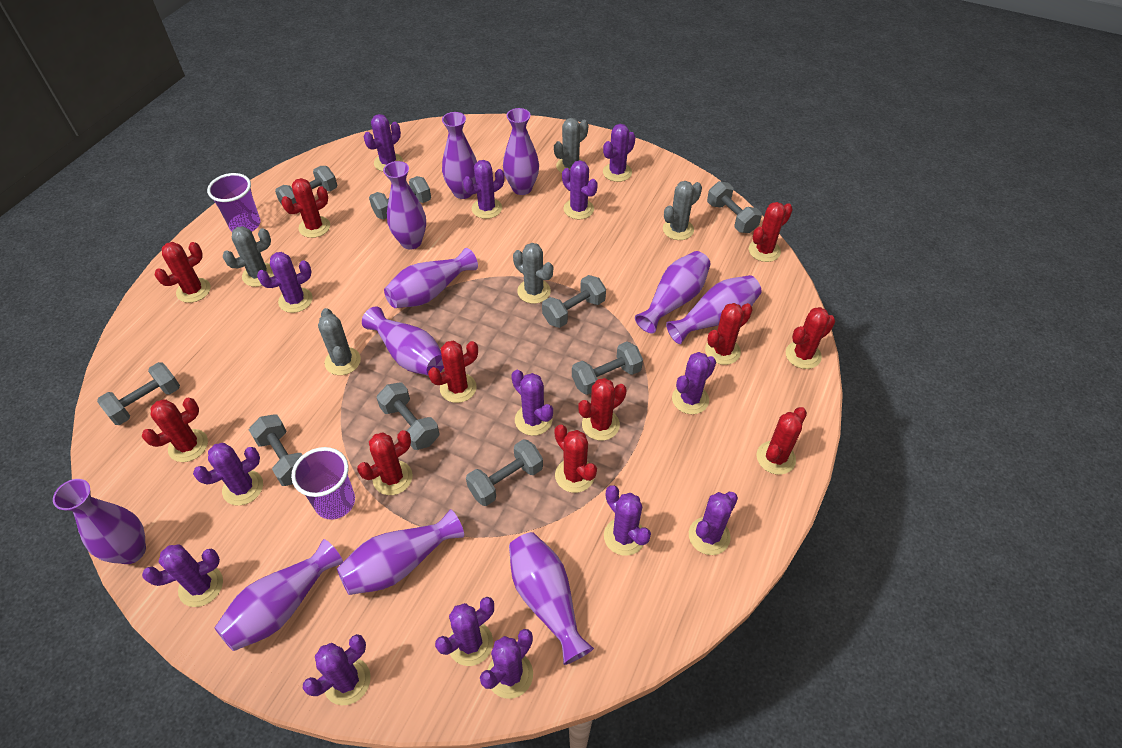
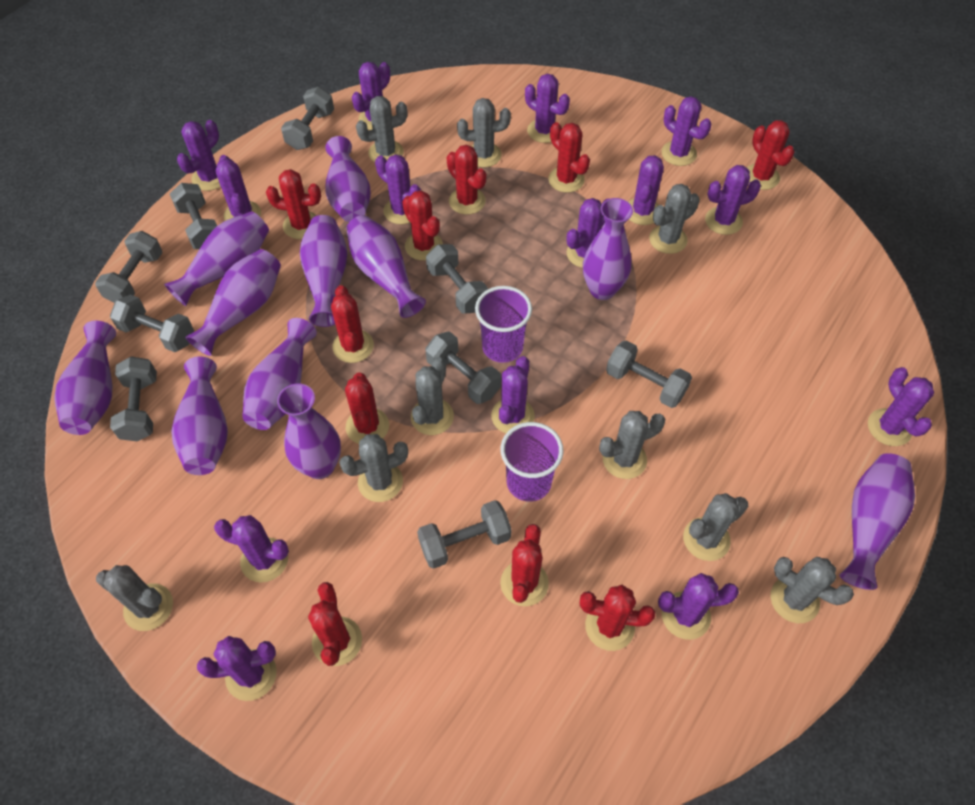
grey cactus: 5 -> 9
red cactus: 11 -> 10

